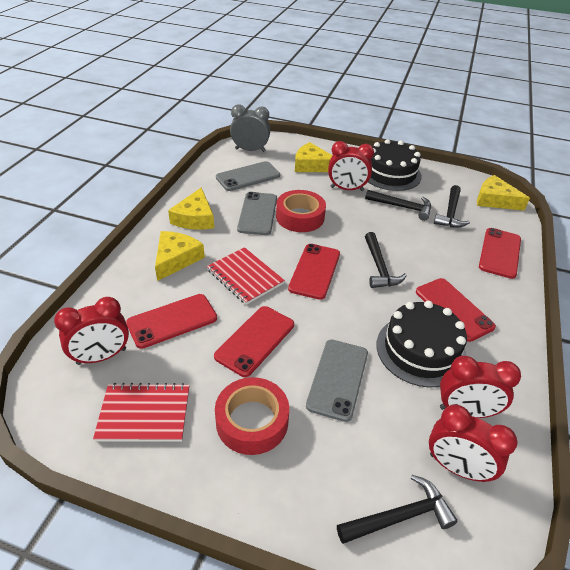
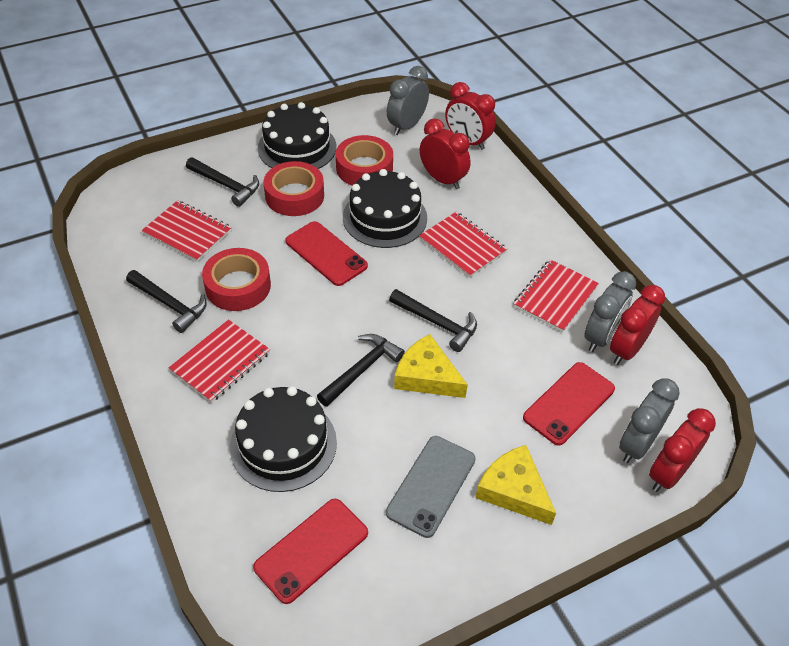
black cake: 2 -> 3
grey clock: 1 -> 3
grey phone: 3 -> 1
red notebook: 2 -> 4
red phone: 5 -> 3
red tape: 2 -> 3
yellow cheese: 4 -> 2

